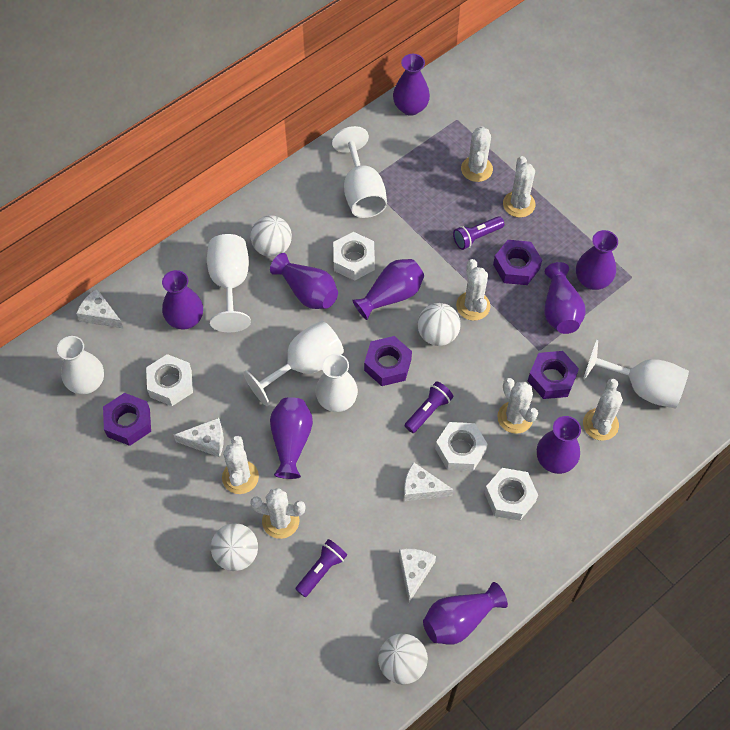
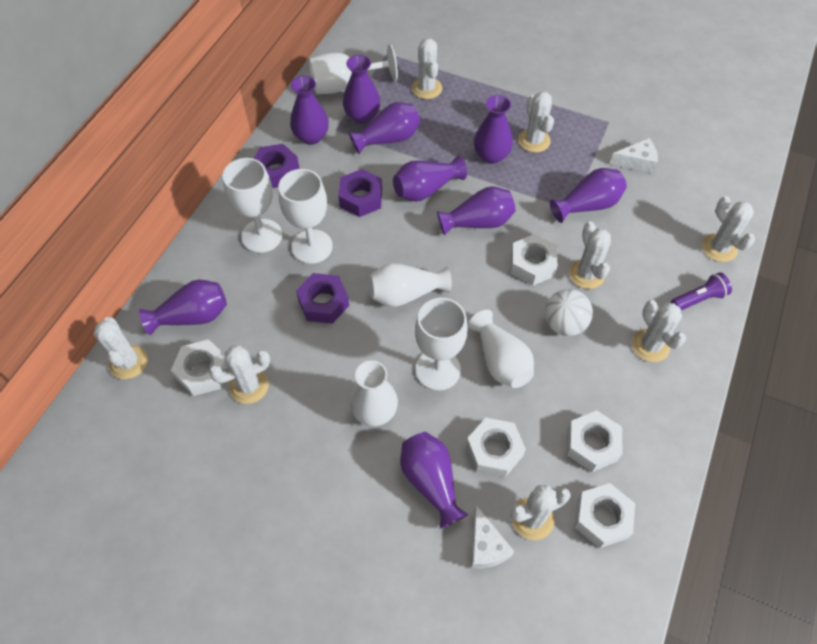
purple flashlight: 3 -> 1
purple nut: 4 -> 3
white ball: 4 -> 1
white cactus: 7 -> 8
white cheese: 4 -> 2
white nut: 4 -> 5
white vase: 2 -> 3

